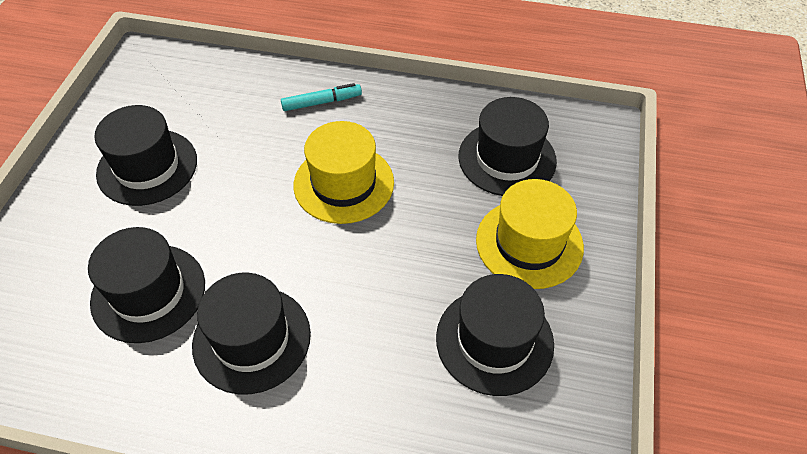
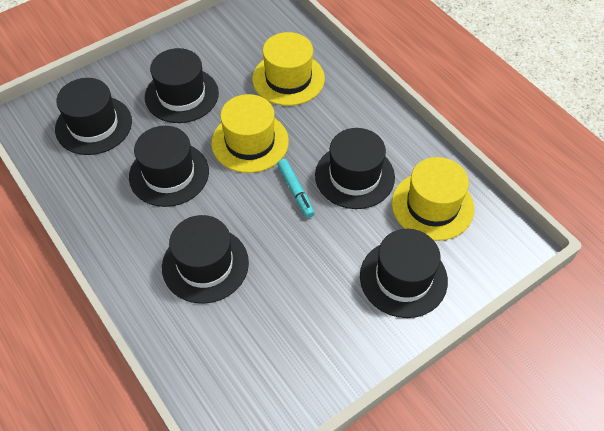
black hat: 5 -> 6
yellow hat: 2 -> 3

